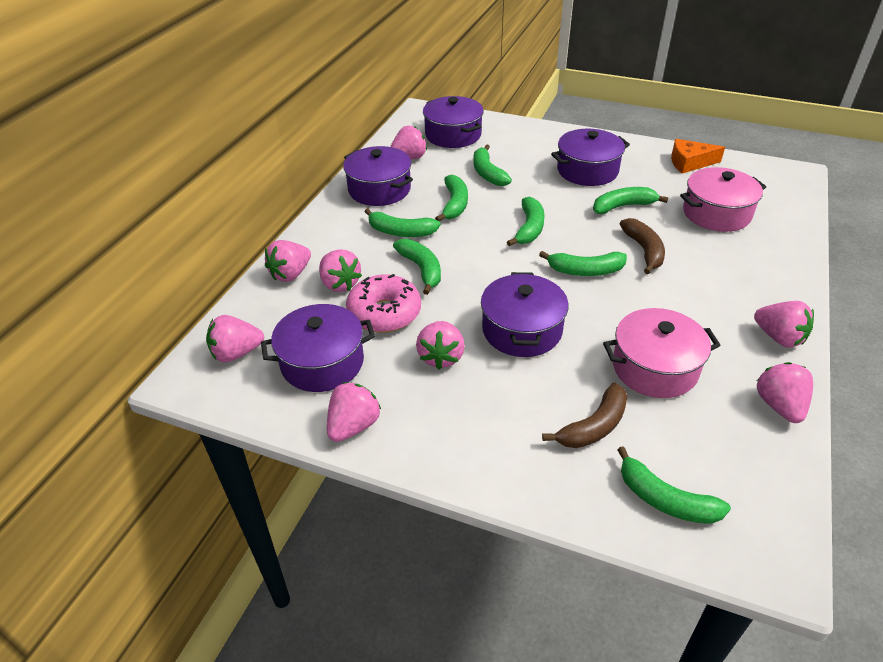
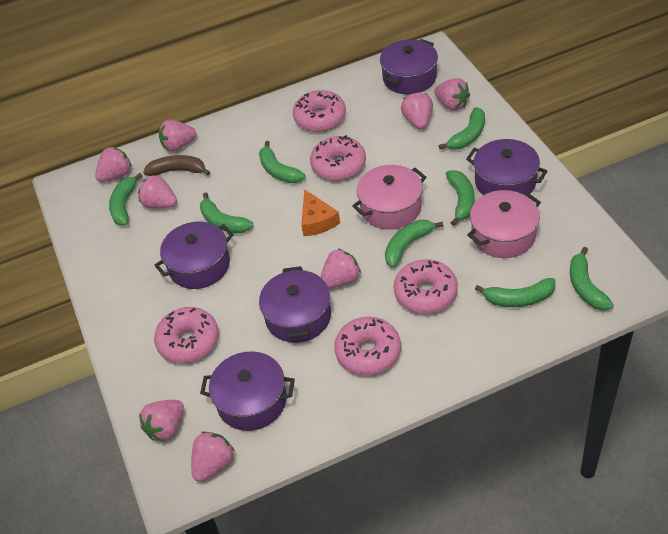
brown banana: 2 -> 1
pink donut: 1 -> 5

